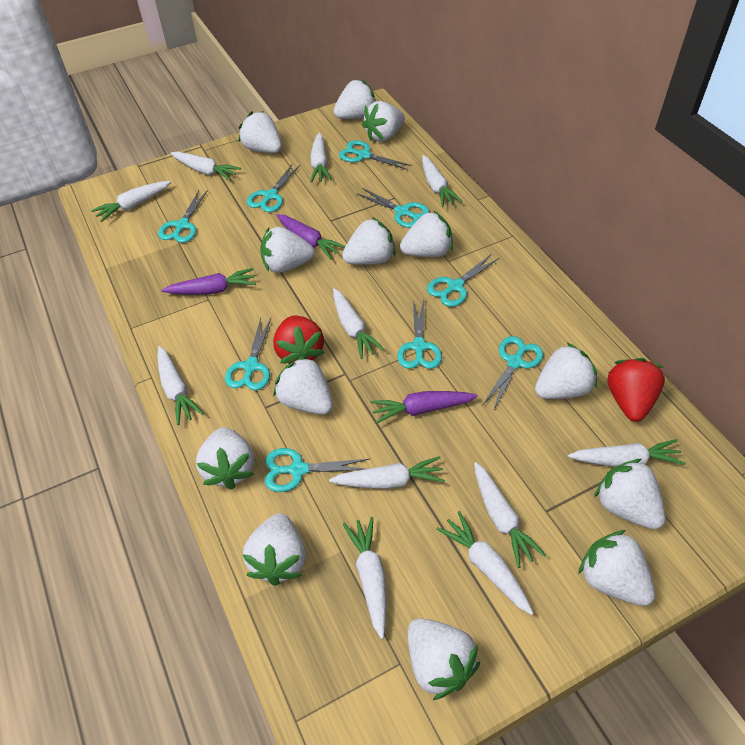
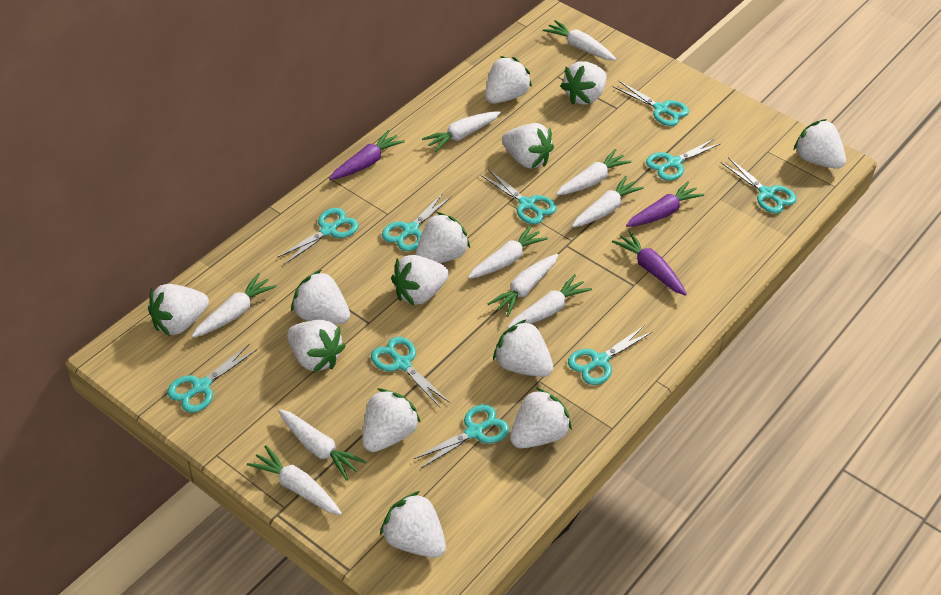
red strawberry: 2 -> 0
turquoise scissors: 9 -> 10
white carrot: 11 -> 10

